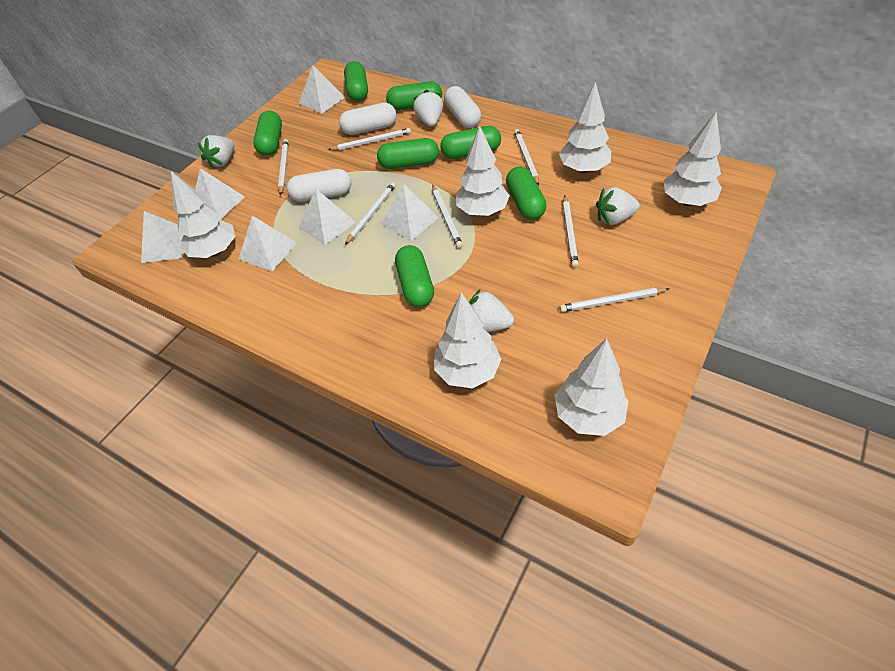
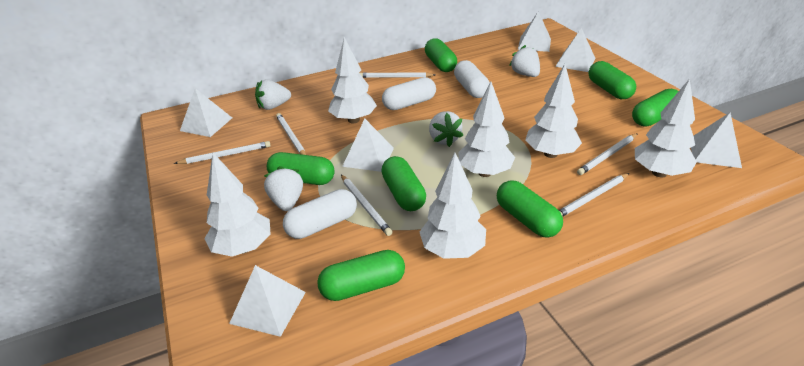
white pencil: 7 -> 6

